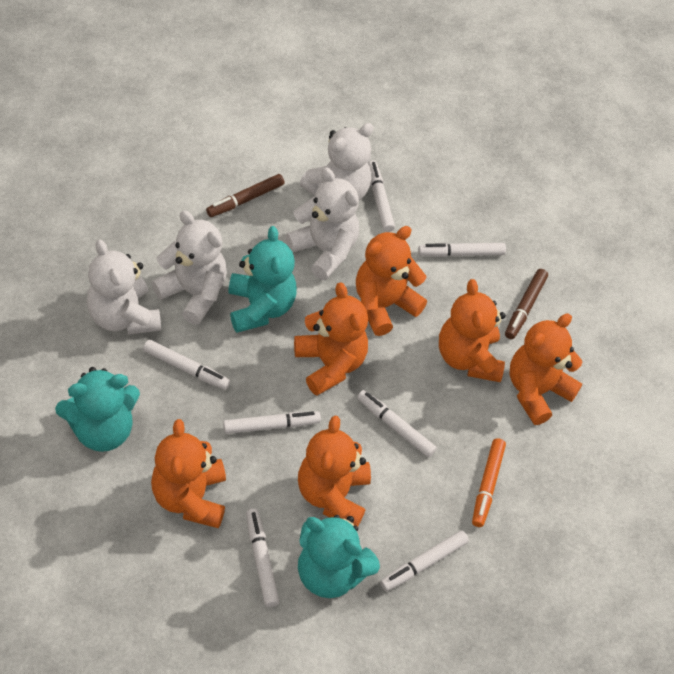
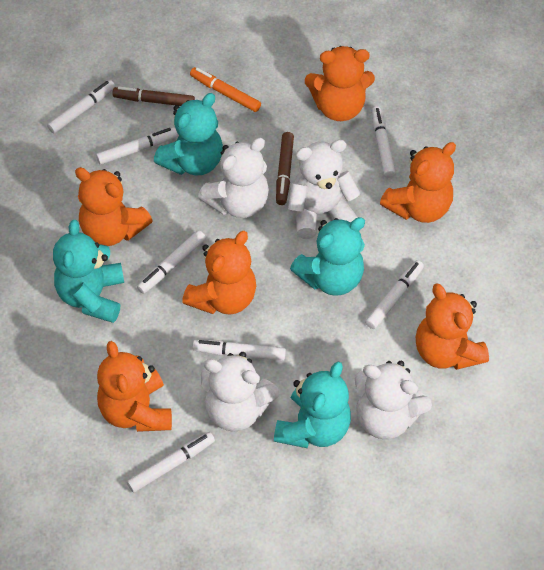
turquoise teddy bear: 3 -> 4

